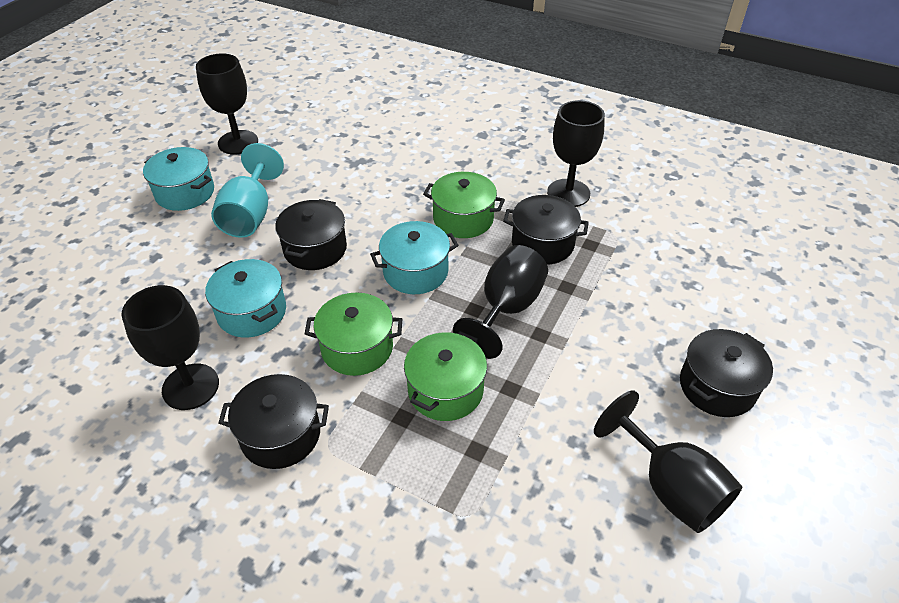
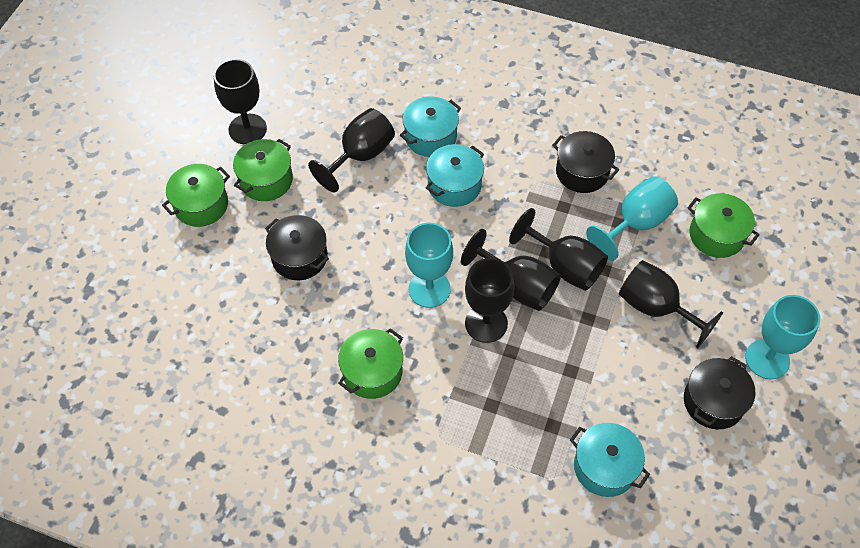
black goblet: 5 -> 6
black pot: 4 -> 3
green pot: 3 -> 4
turquoise goblet: 1 -> 3

